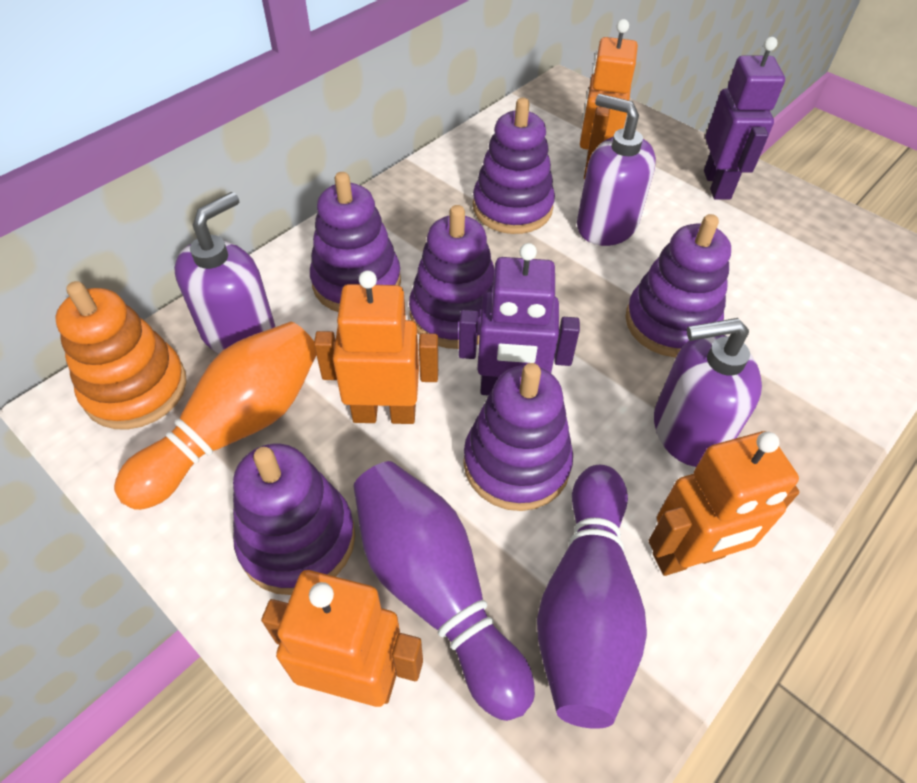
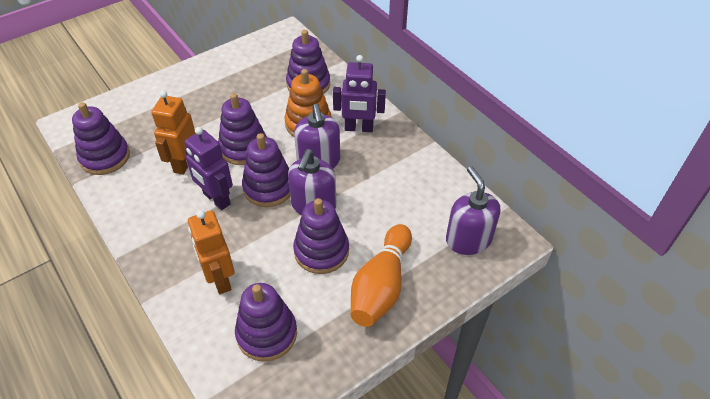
orange robot: 4 -> 2
purple bowling pin: 2 -> 0

